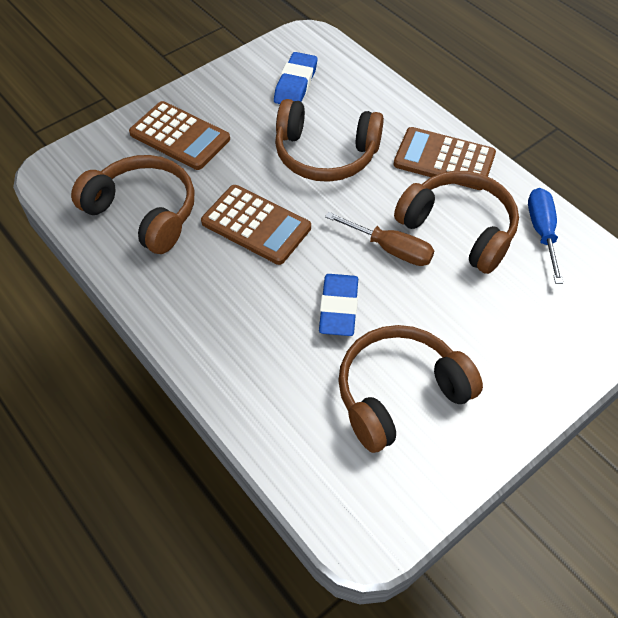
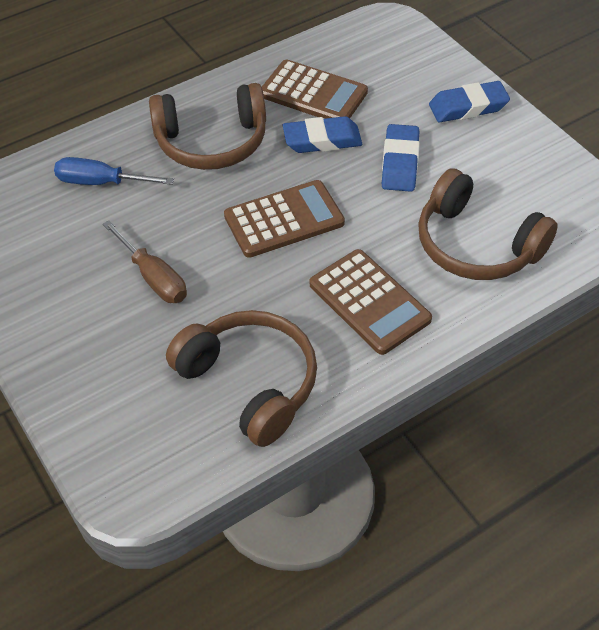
blue eraser: 2 -> 3
brown headphones: 4 -> 3

